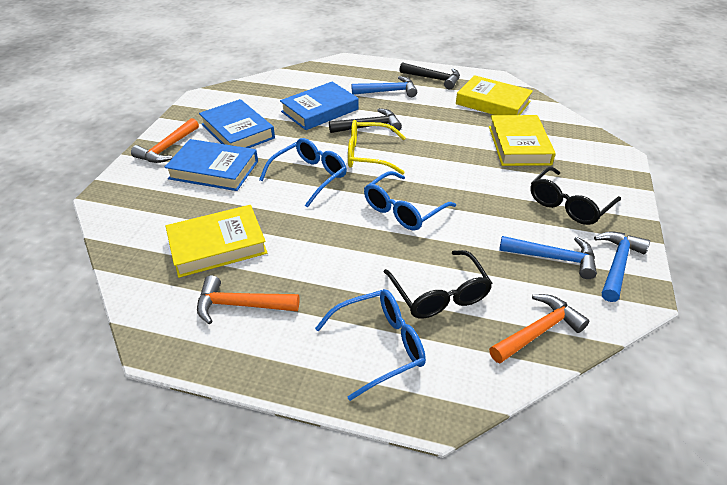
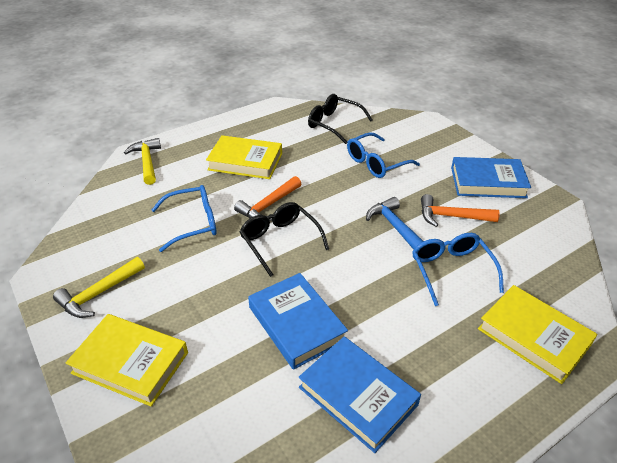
black hammer: 2 -> 0
blue hammer: 3 -> 1
orange hammer: 3 -> 2
yellow glasses: 1 -> 0
yellow hammer: 0 -> 2

